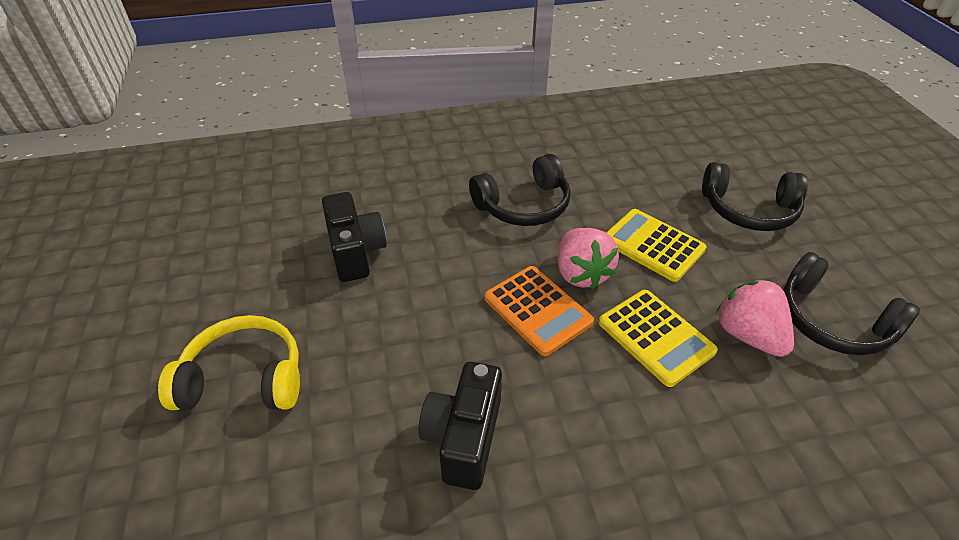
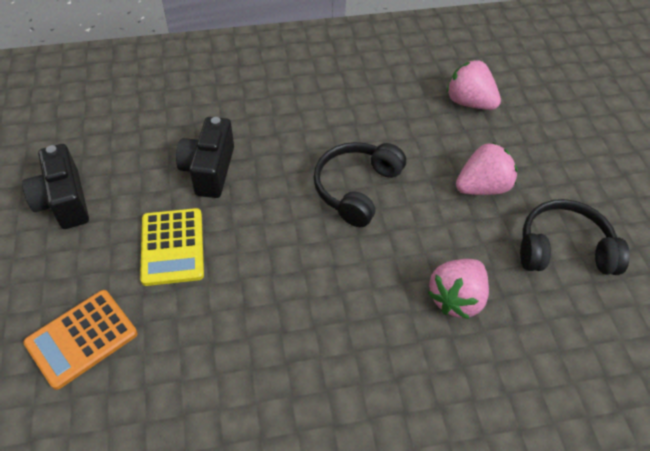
black headphones: 3 -> 2
pink strawberry: 2 -> 3
yellow calculator: 2 -> 1
yellow headphones: 1 -> 0

